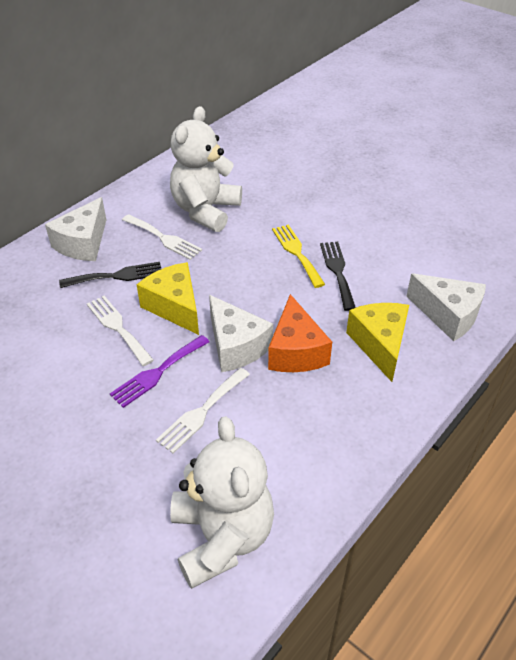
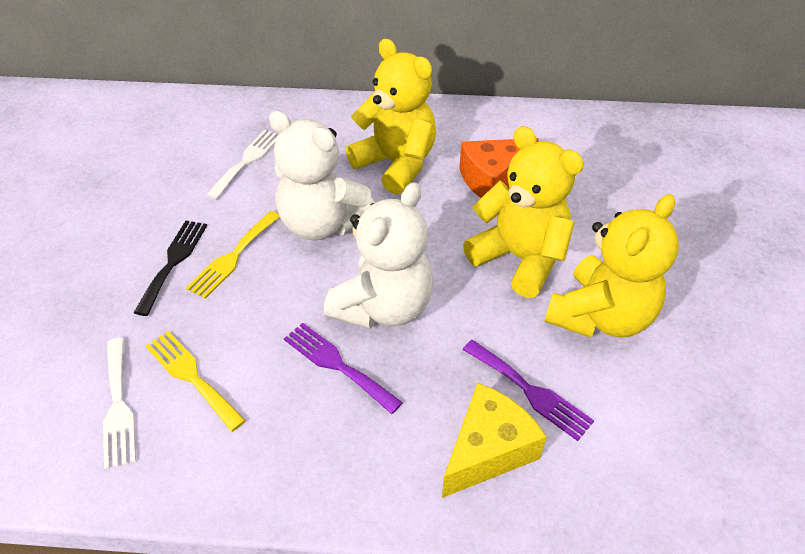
black fork: 2 -> 1
purple fork: 1 -> 2
white cheese: 3 -> 0
white fork: 3 -> 2
yellow cheese: 2 -> 1
yellow fork: 1 -> 2
yellow teddy bear: 0 -> 3

